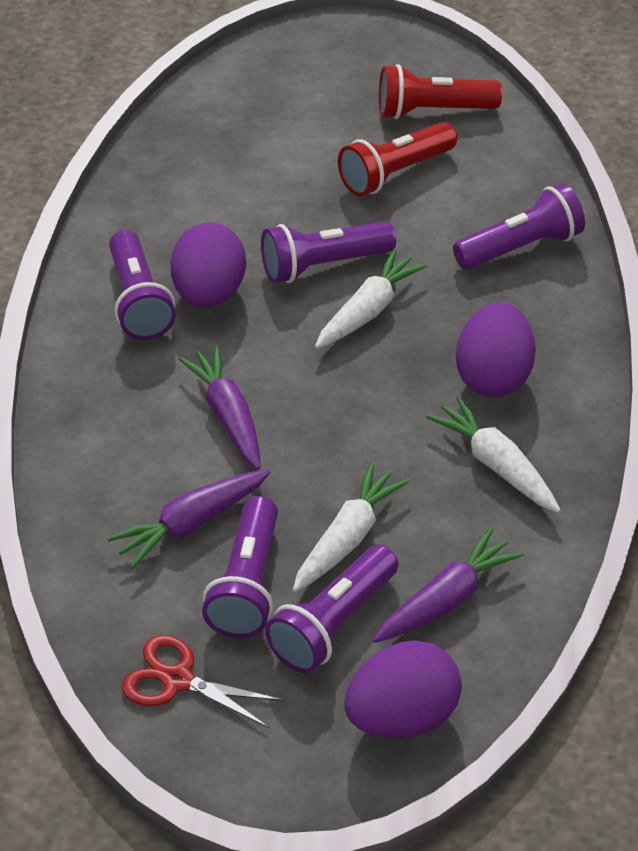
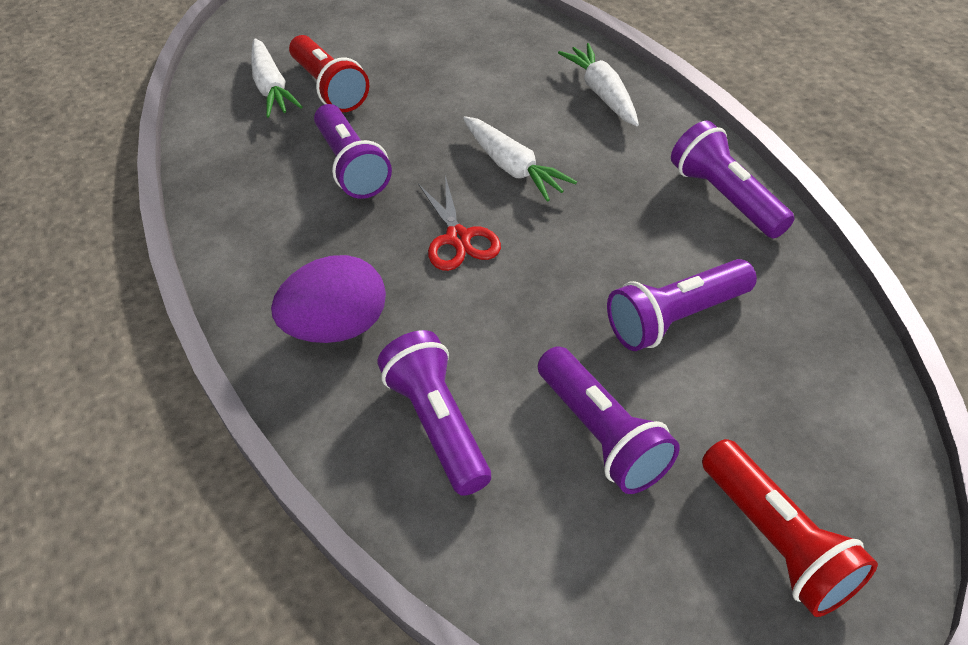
purple carrot: 3 -> 0
purple egg: 3 -> 1

